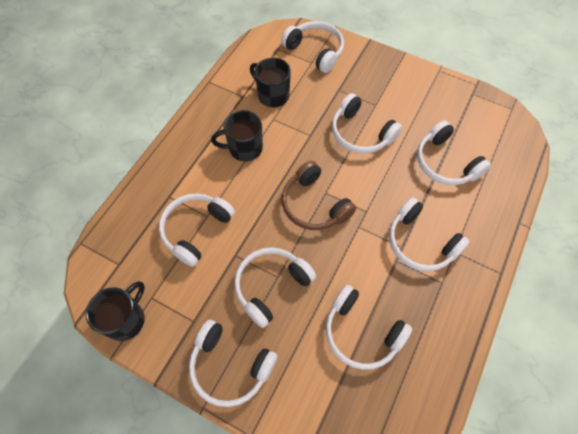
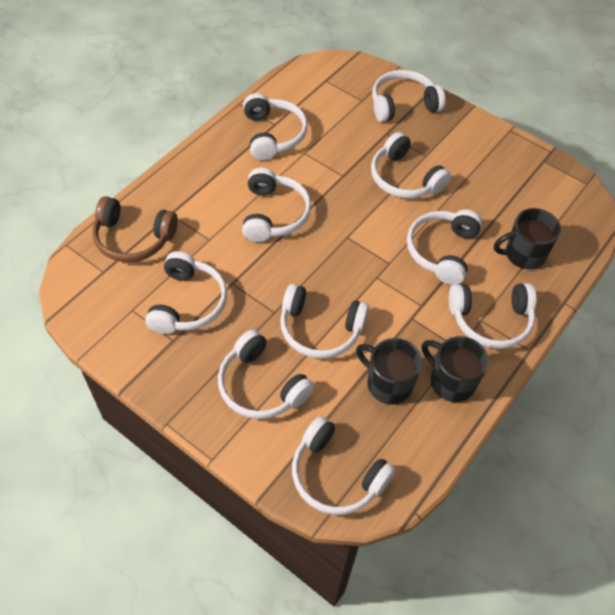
white headphones: 8 -> 10

